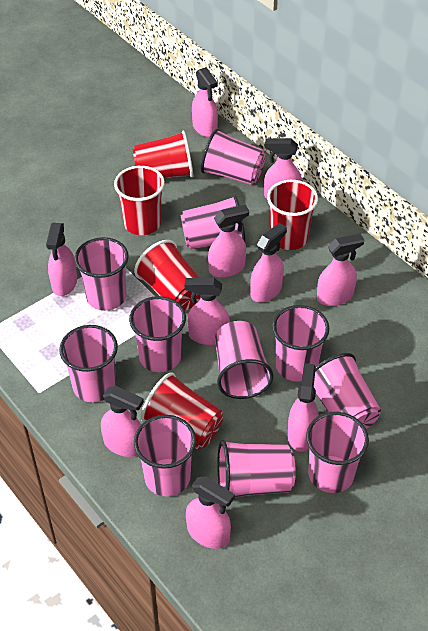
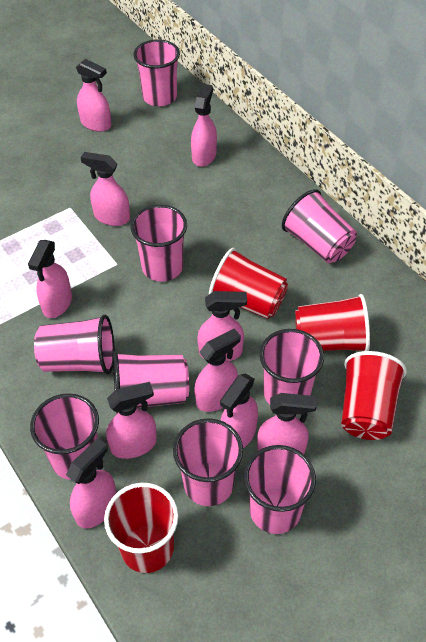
pink cup: 11 -> 9
red cup: 5 -> 4

